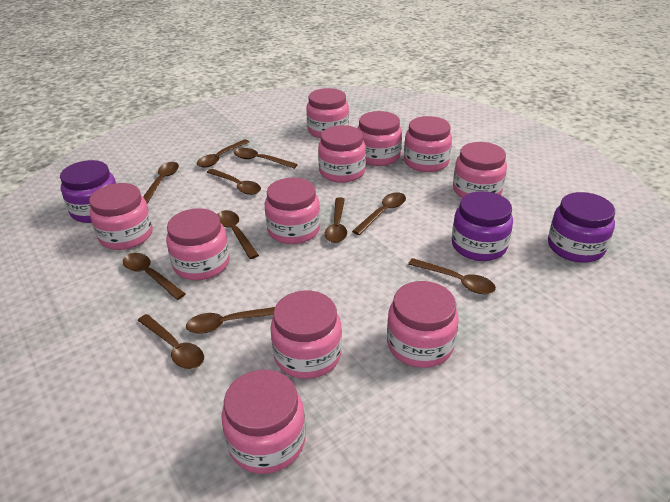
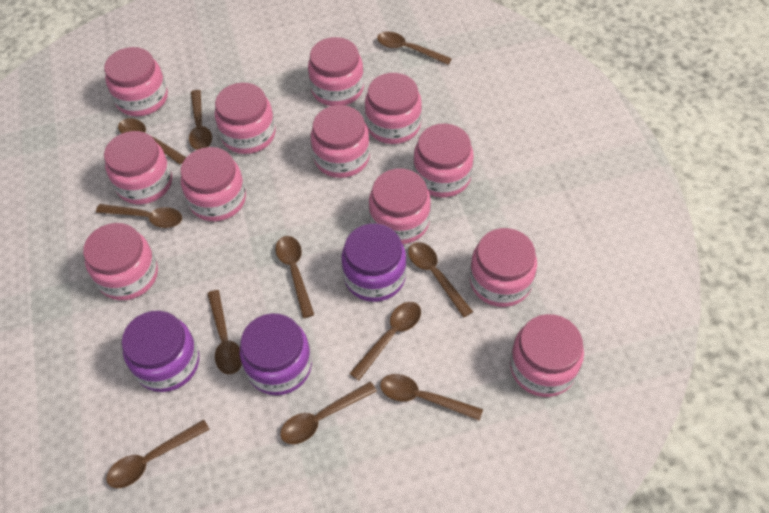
pink jar: 11 -> 12

